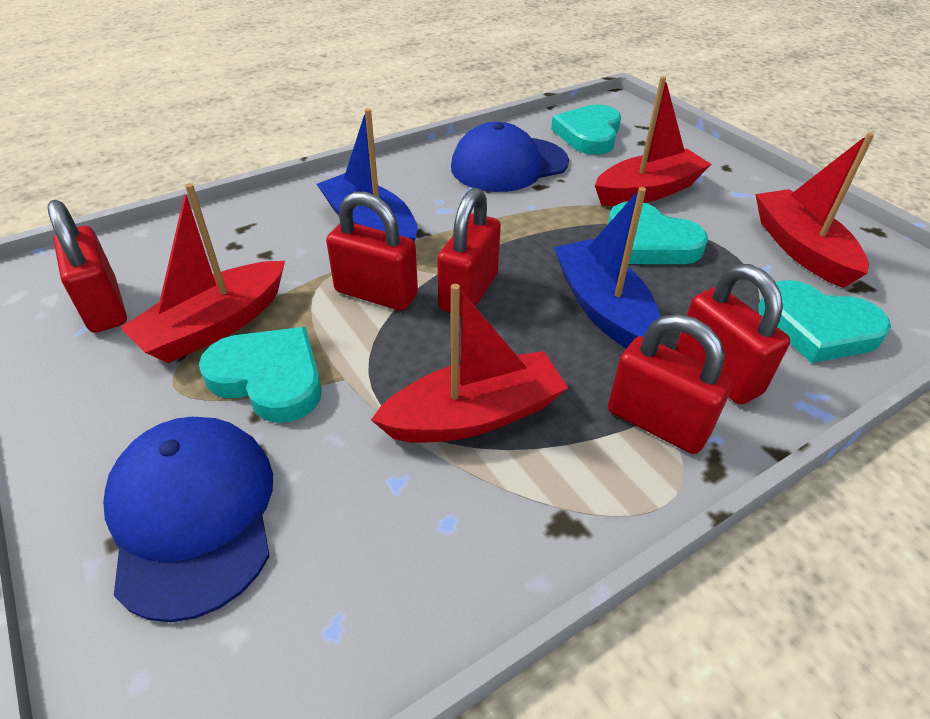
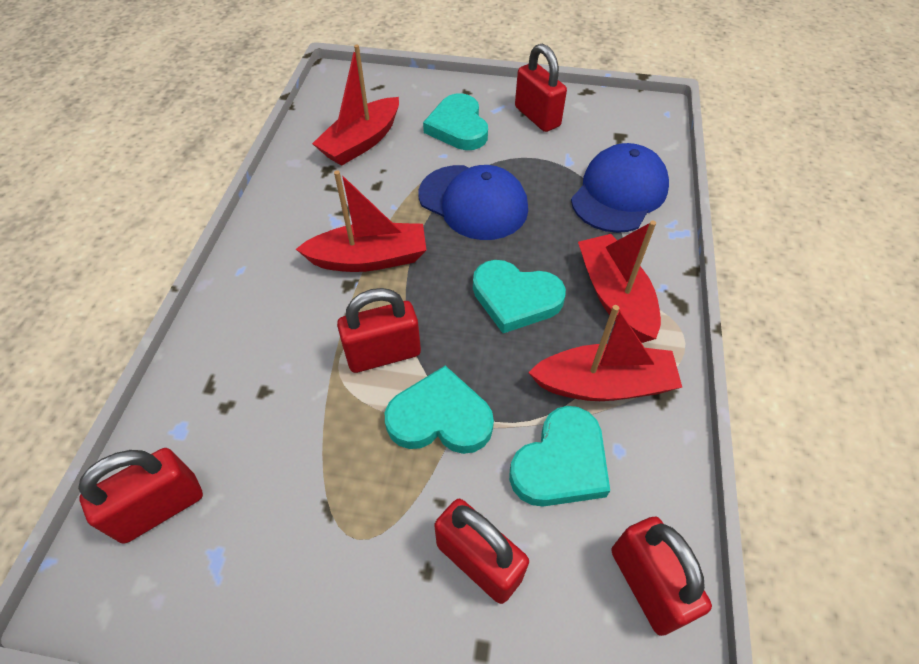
blue boat: 2 -> 0

